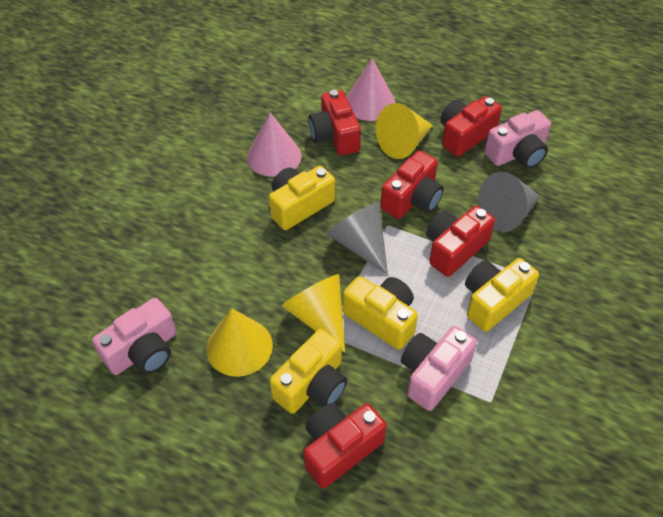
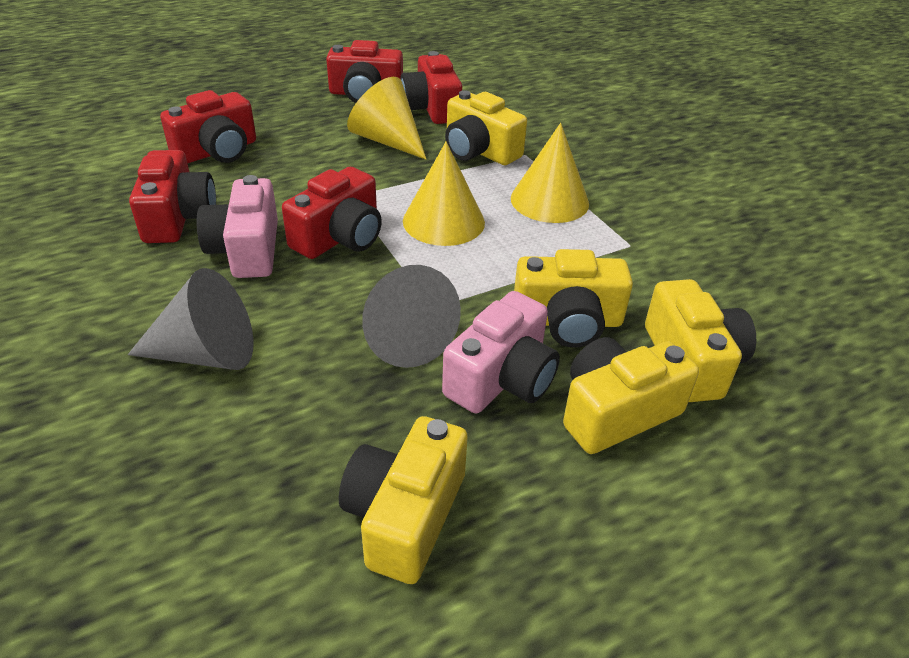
pink camera: 3 -> 2
pink cone: 2 -> 0
yellow camera: 4 -> 5

